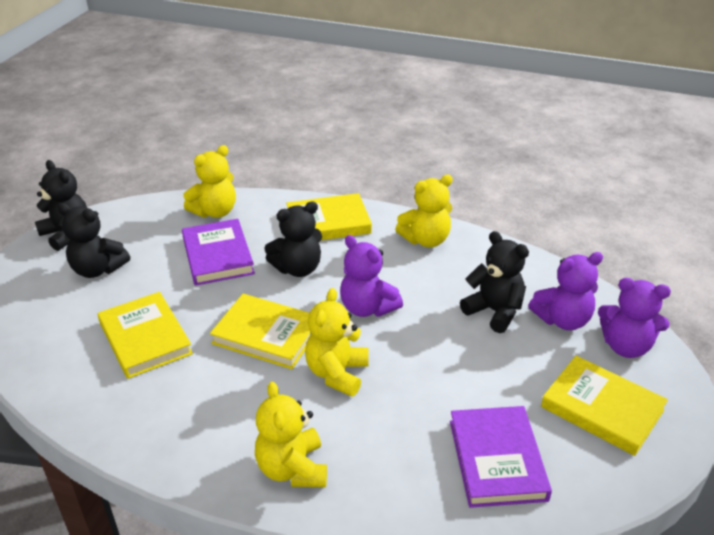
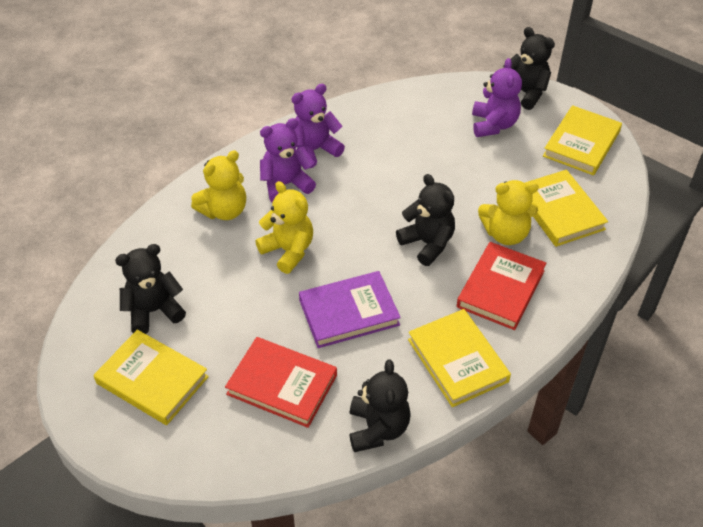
purple book: 2 -> 1
red book: 0 -> 2
yellow teddy bear: 4 -> 3

